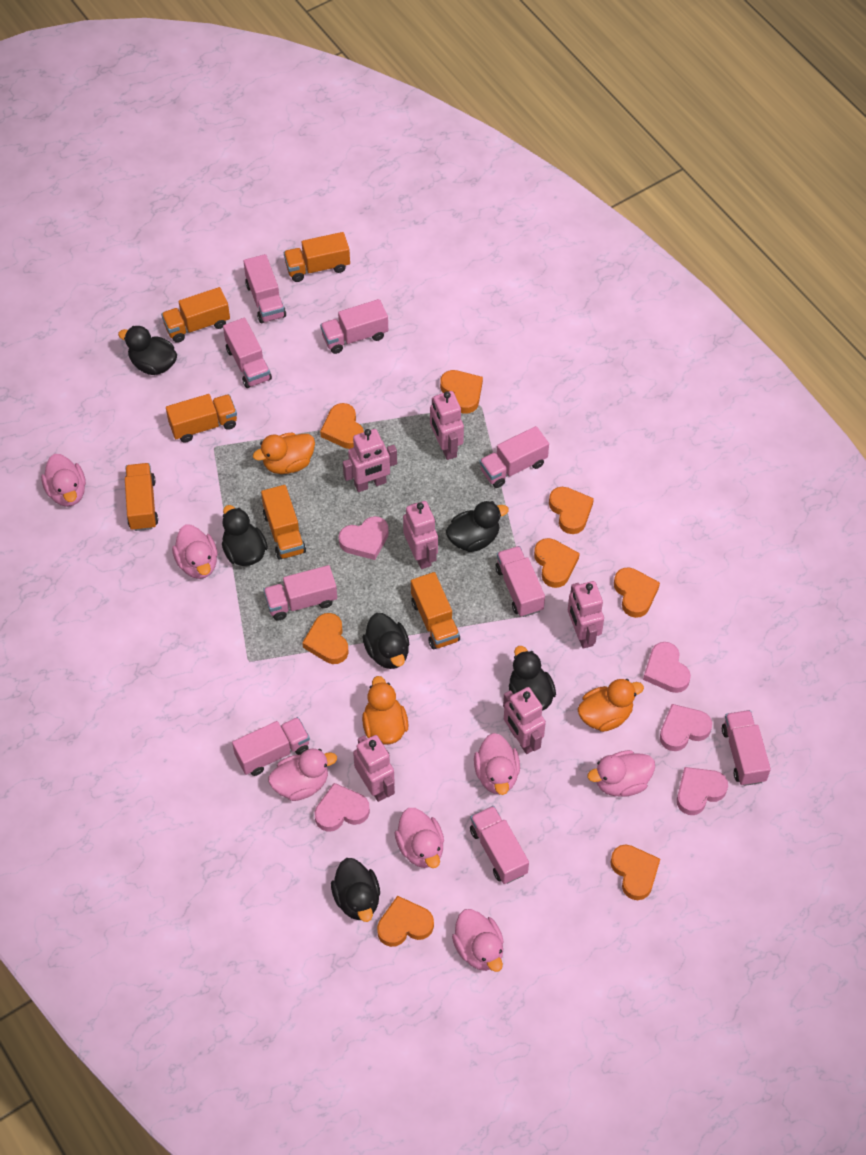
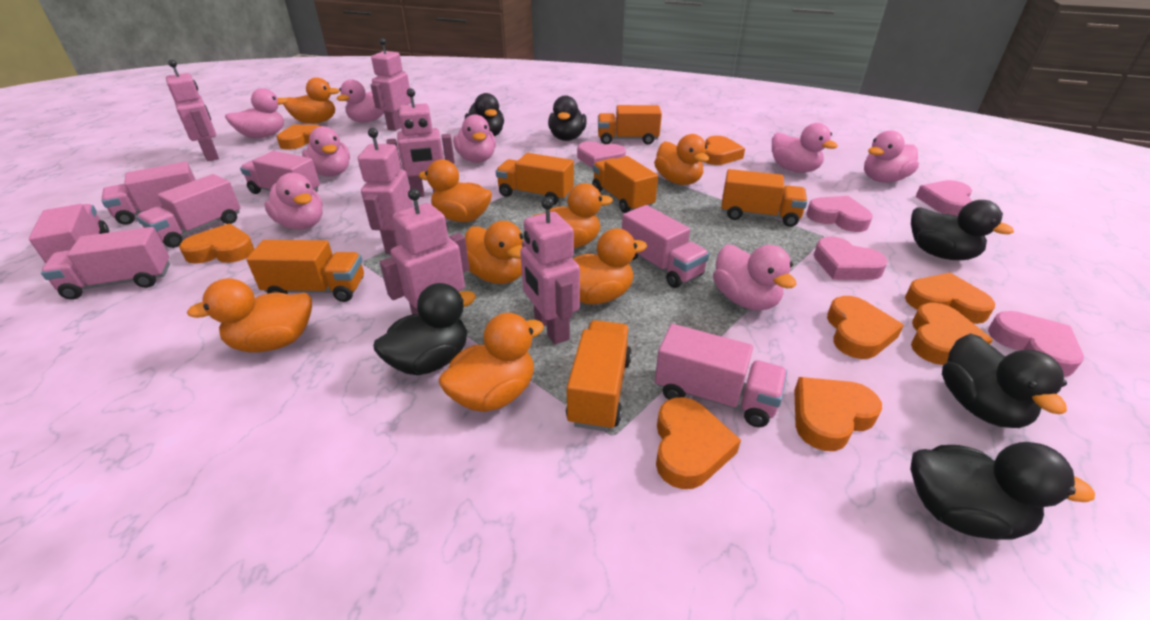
orange duck: 3 -> 8
pink duck: 7 -> 8
pink truck: 9 -> 7

